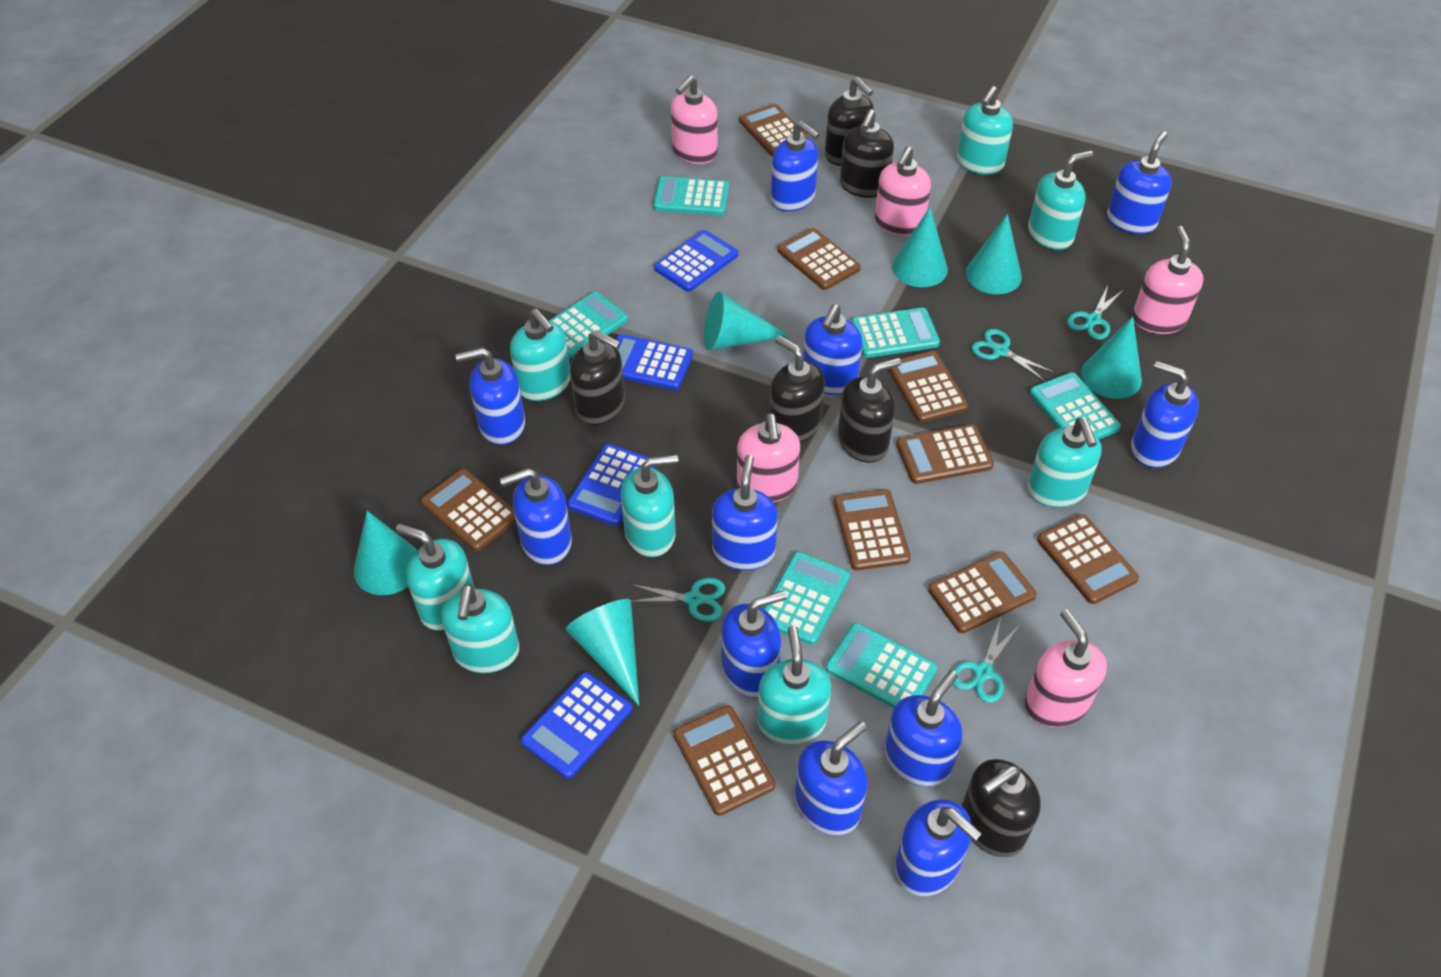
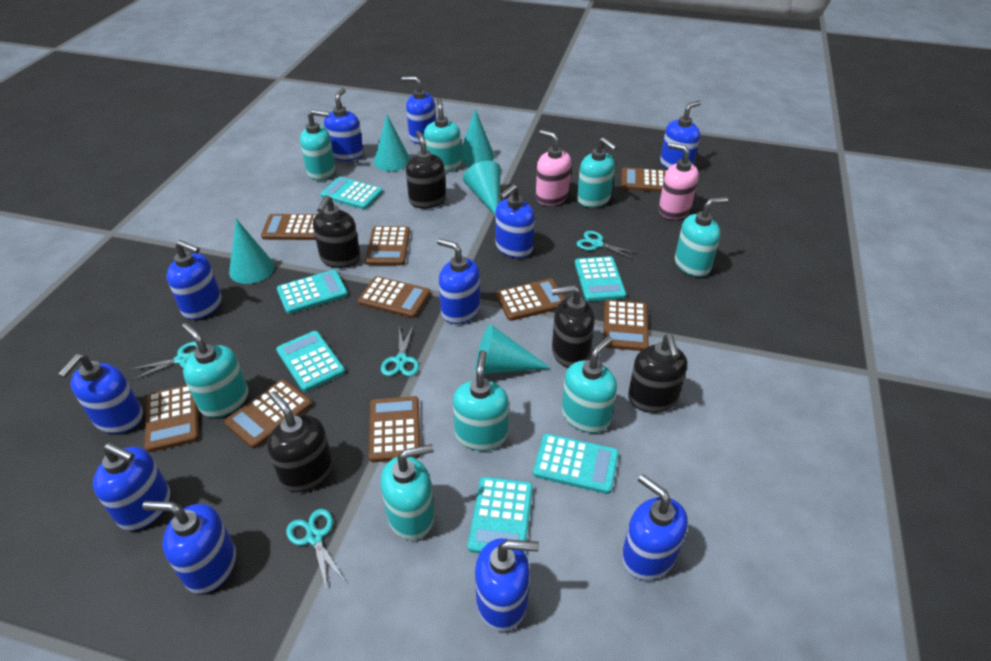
black soap dispenser: 6 -> 5
blue calculator: 4 -> 0
pink soap dispenser: 5 -> 2
turquoise cone: 6 -> 5

